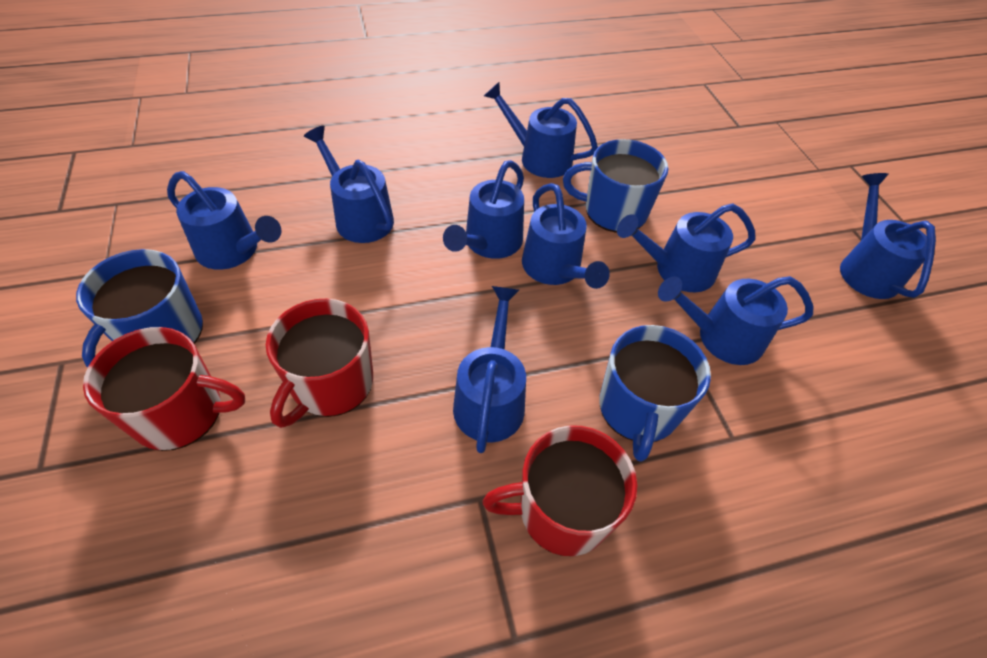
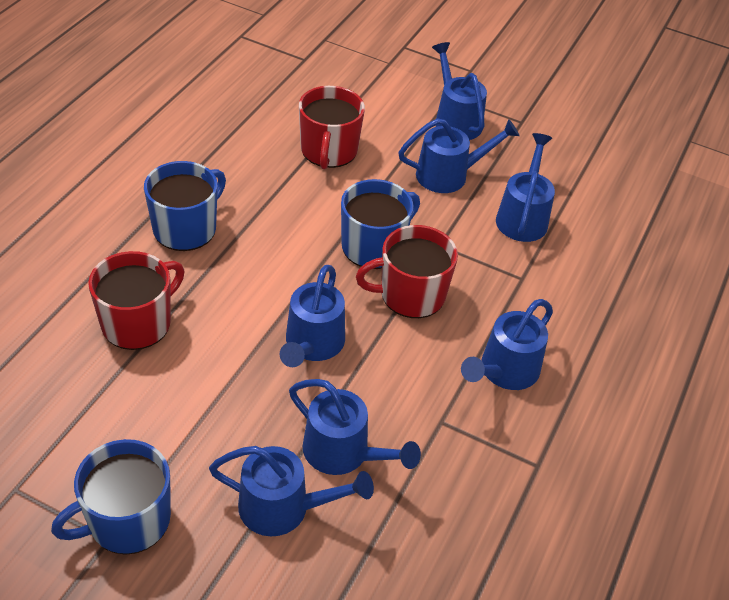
blue watering can: 9 -> 7

